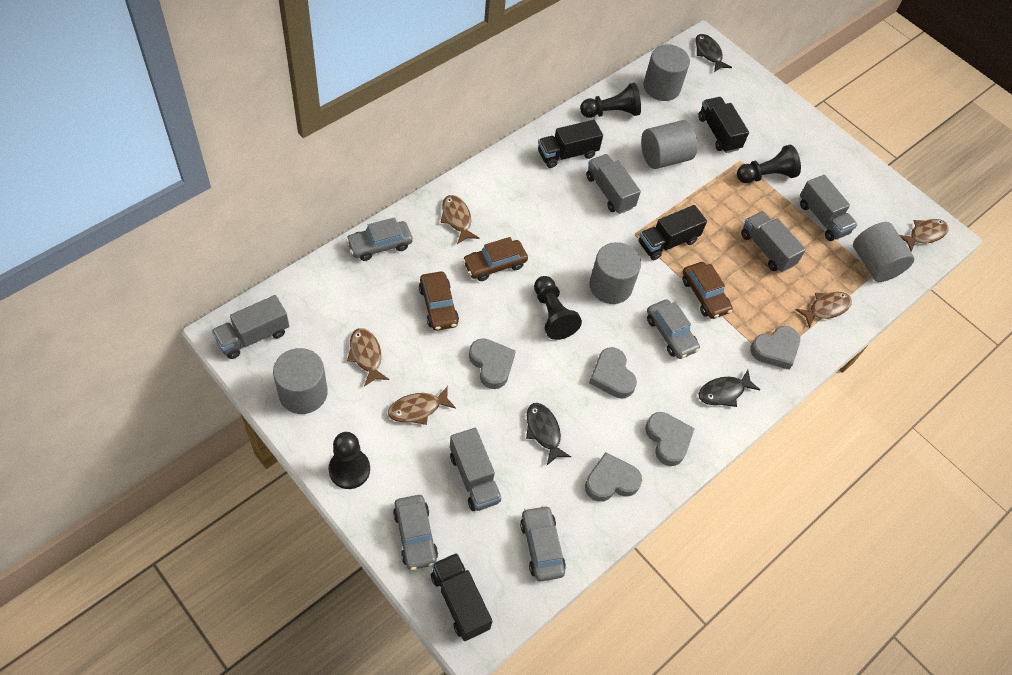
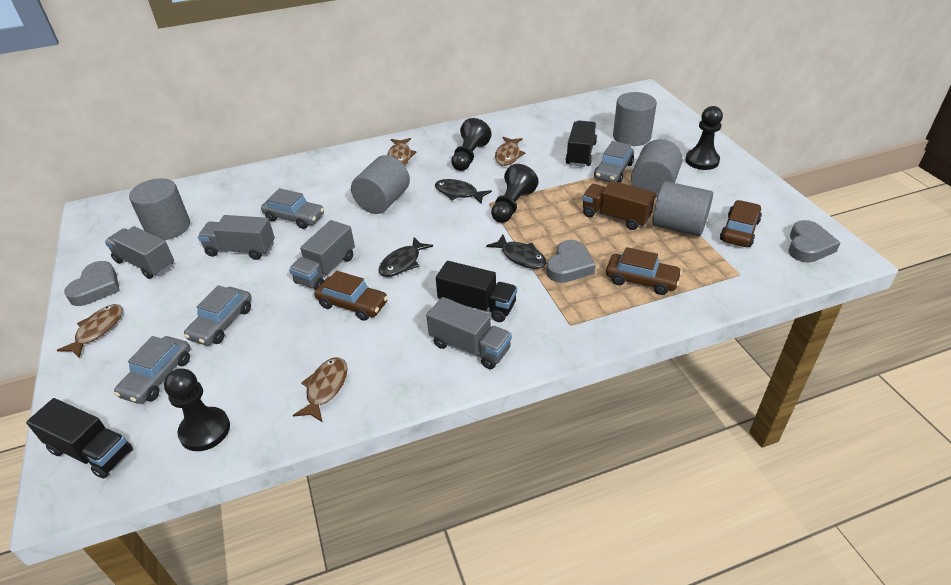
black truck: 4 -> 3
brown fish: 5 -> 4
brown truck: 0 -> 1
grey heart: 5 -> 3
grey truck: 5 -> 4

